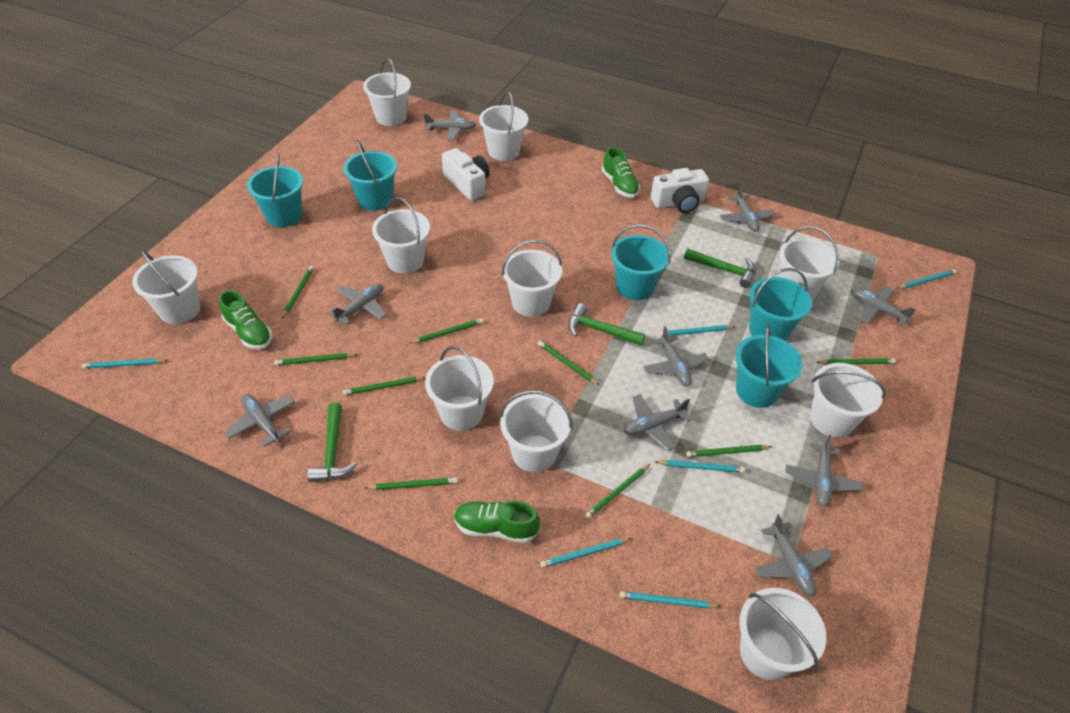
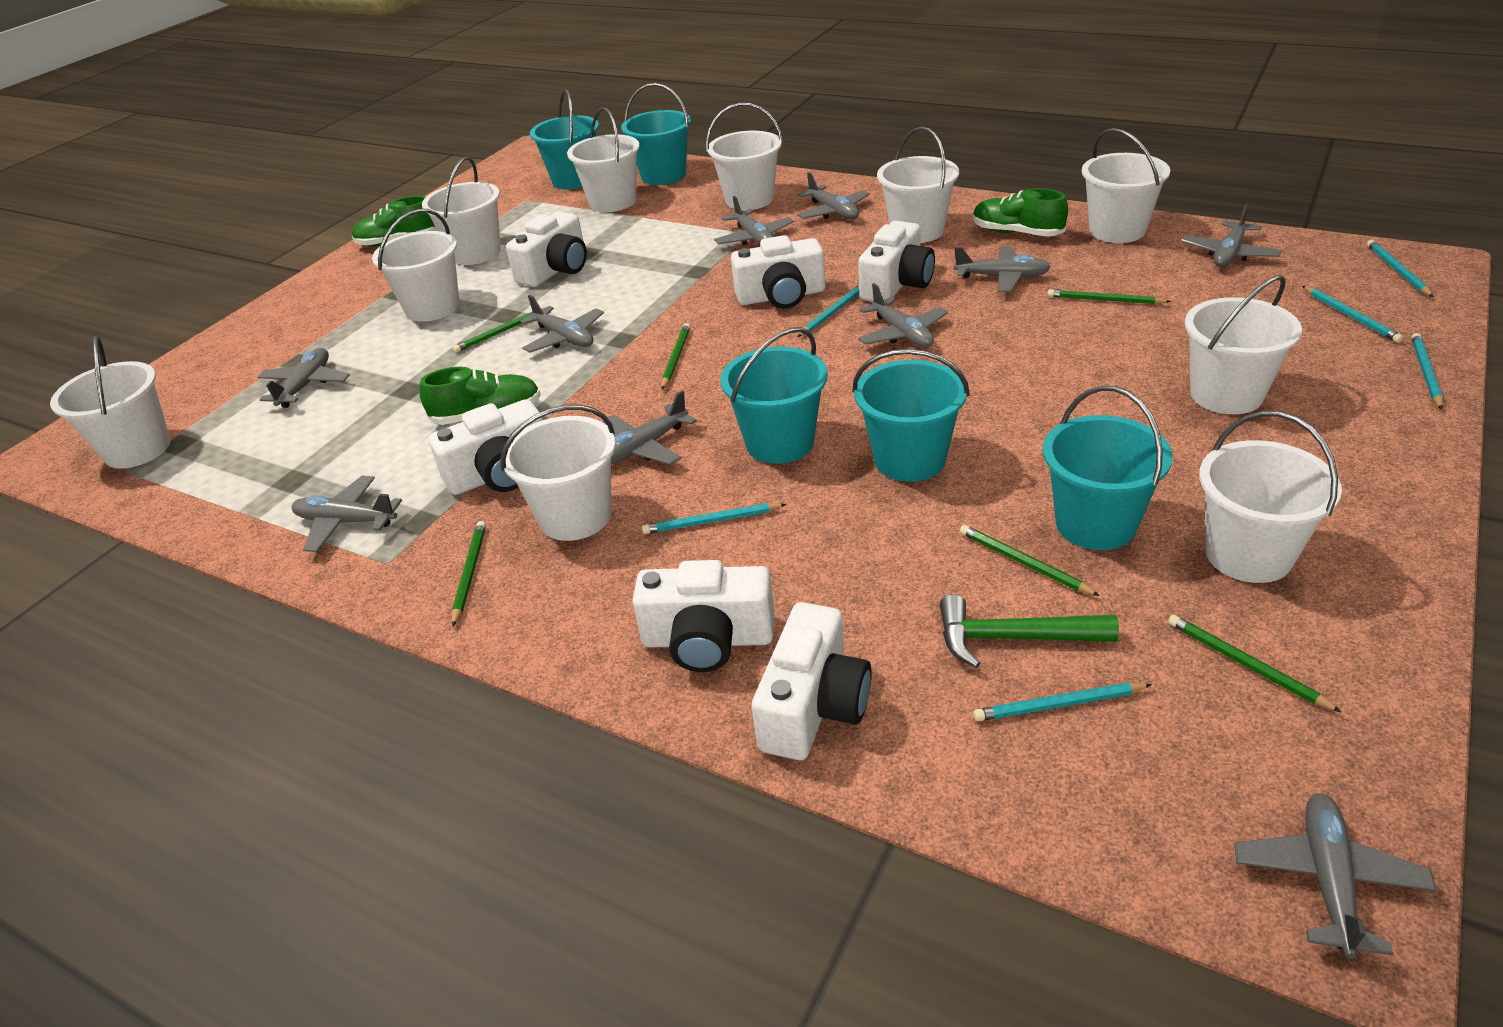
green hammer: 3 -> 1
green pencil: 9 -> 6
grey plane: 9 -> 10
white camera: 2 -> 6

